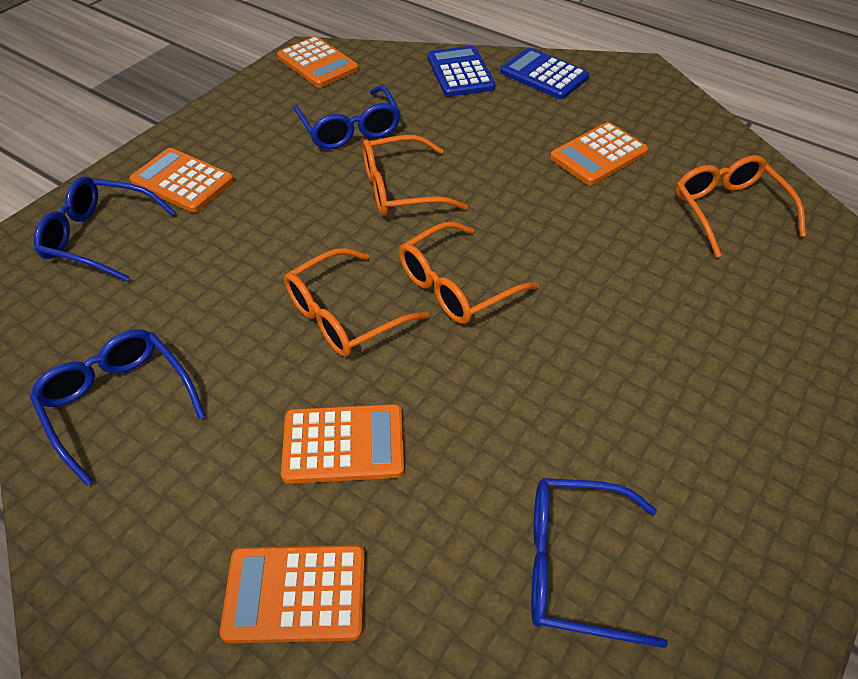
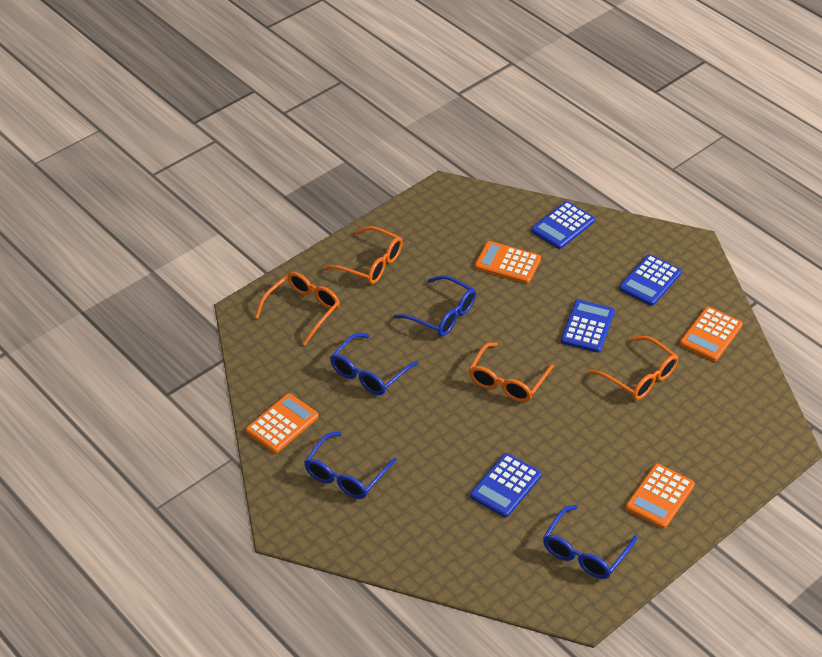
blue calculator: 2 -> 4
orange calculator: 5 -> 4

